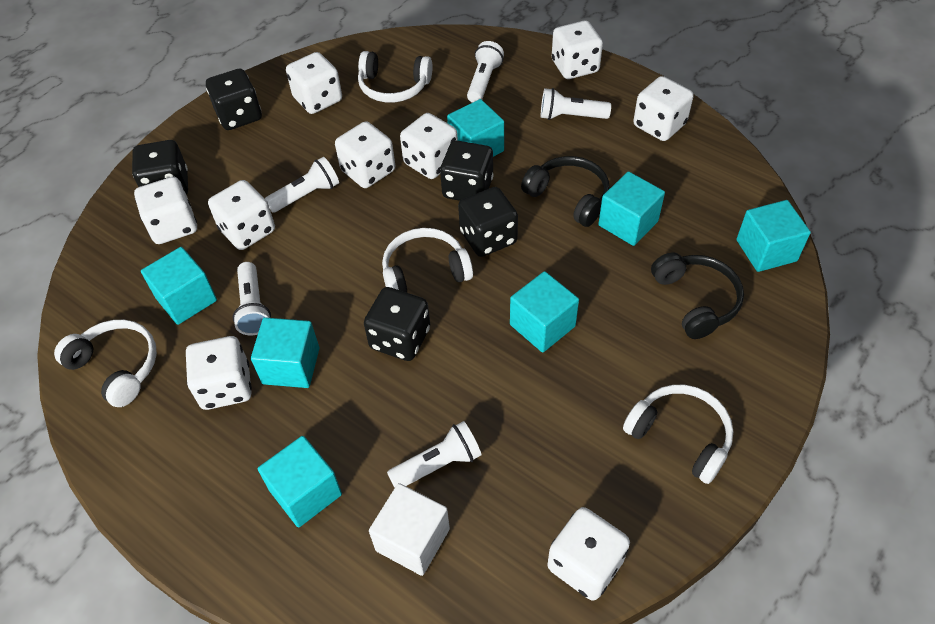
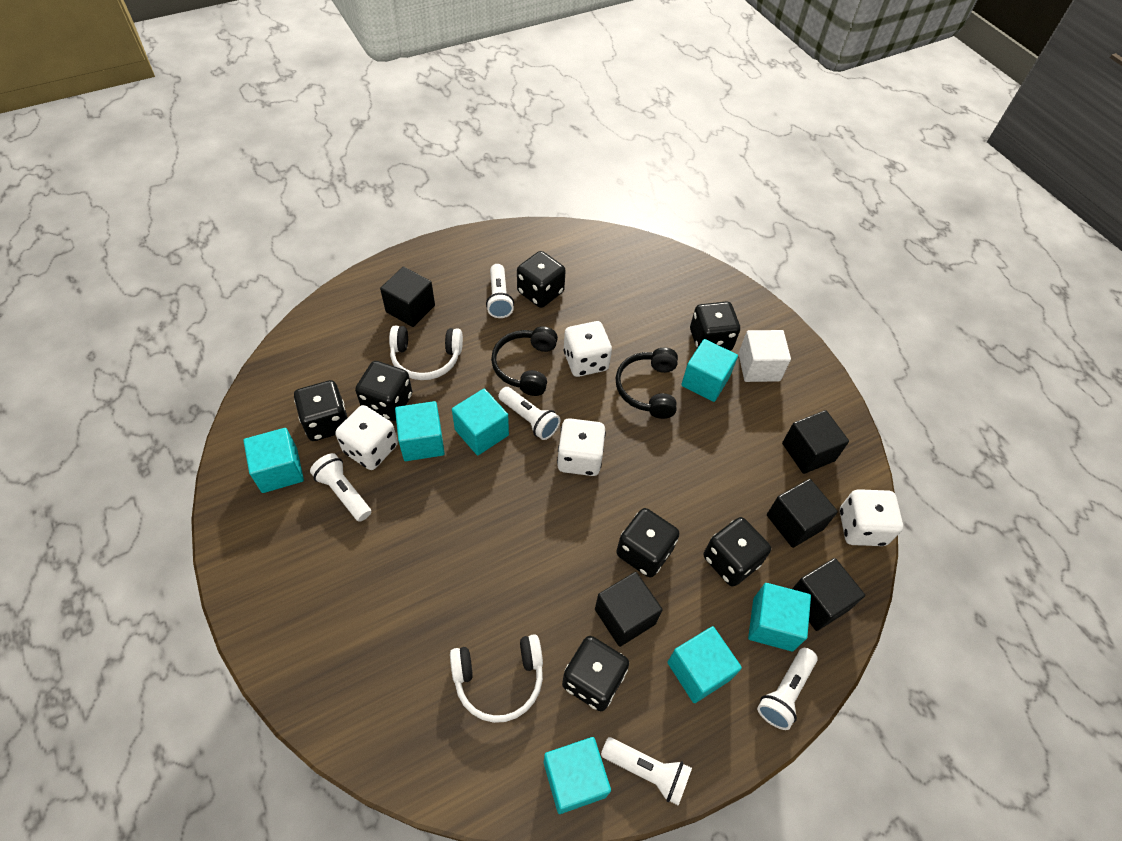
black cube: 0 -> 5
black dice: 5 -> 7
white dice: 9 -> 4
white headphones: 4 -> 2

